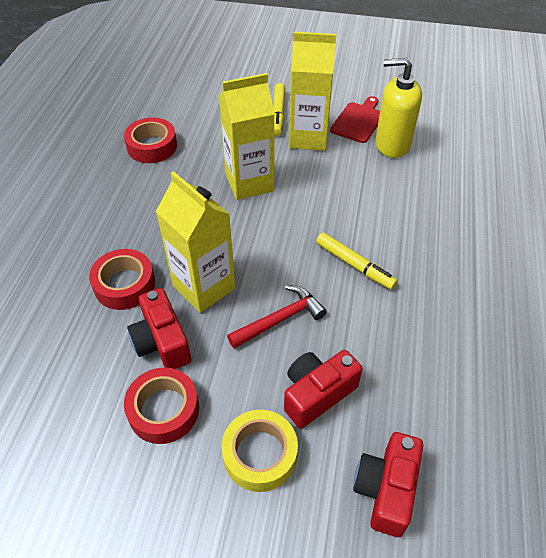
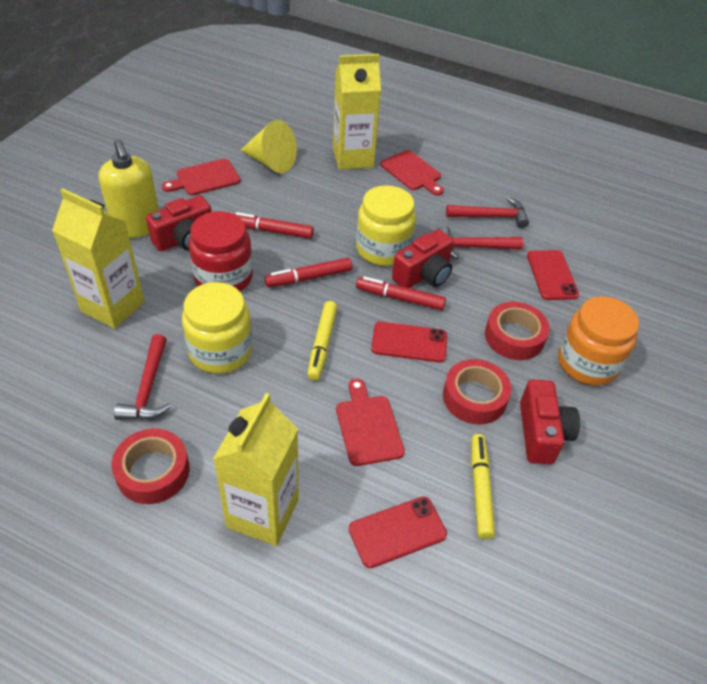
orange jar: 0 -> 1
red cutting board: 1 -> 3
red hammer: 1 -> 3
red jar: 0 -> 1
red marker: 0 -> 3
red phone: 0 -> 3
yellow cone: 0 -> 1
yellow jar: 0 -> 2
yellow tape: 1 -> 0

